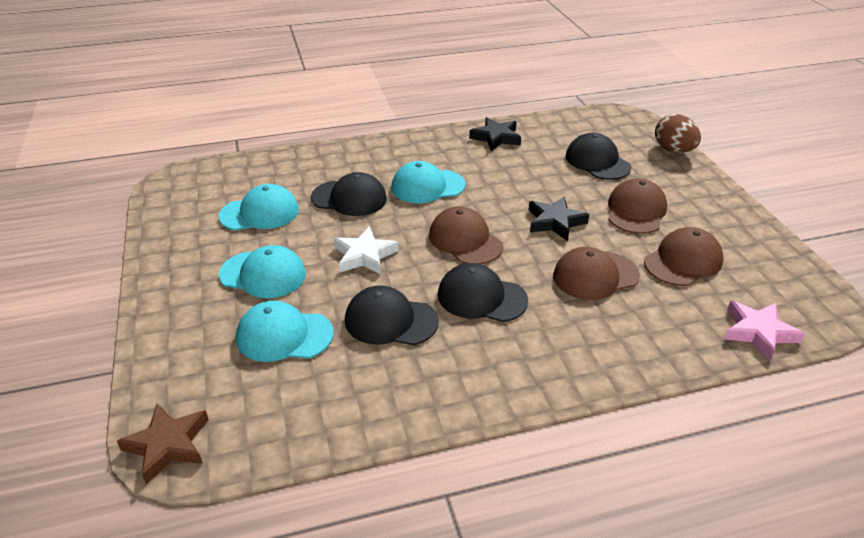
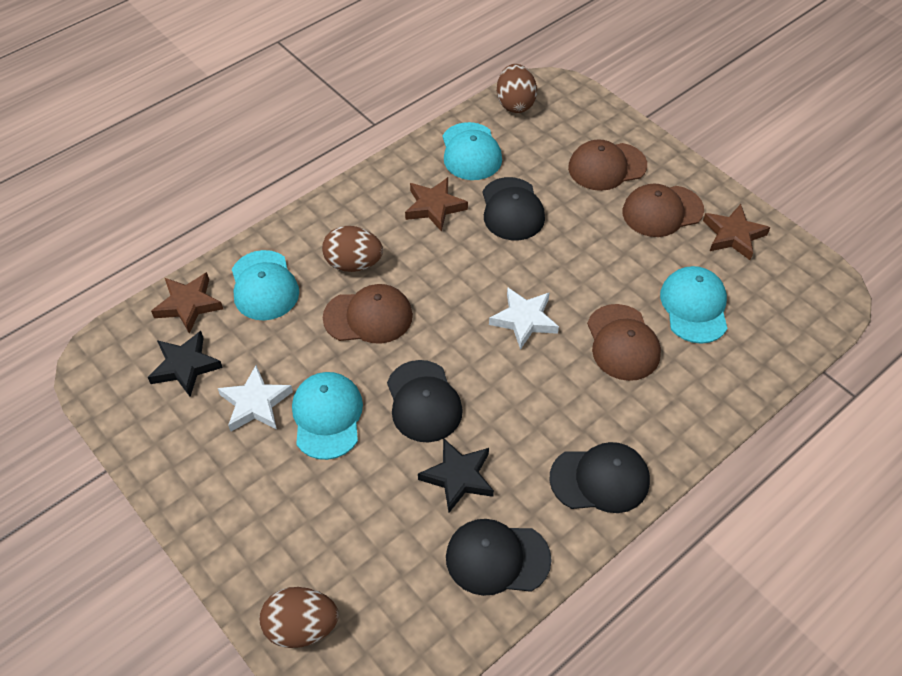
brown egg: 1 -> 3
brown star: 1 -> 3
pink star: 1 -> 0
white star: 1 -> 2

